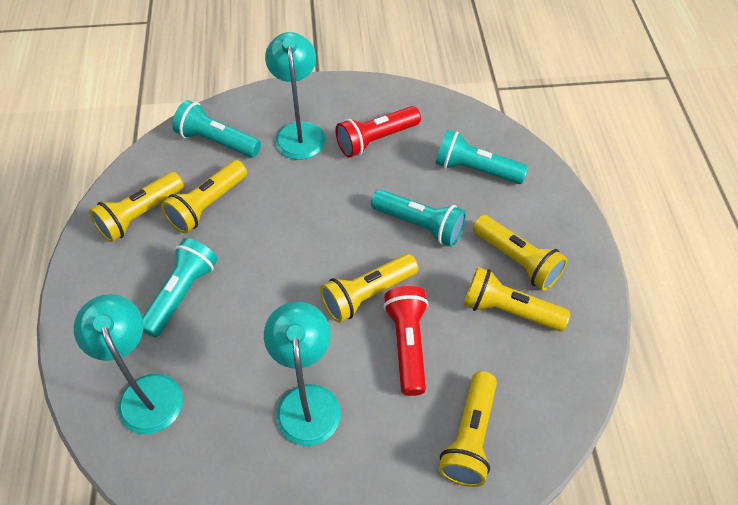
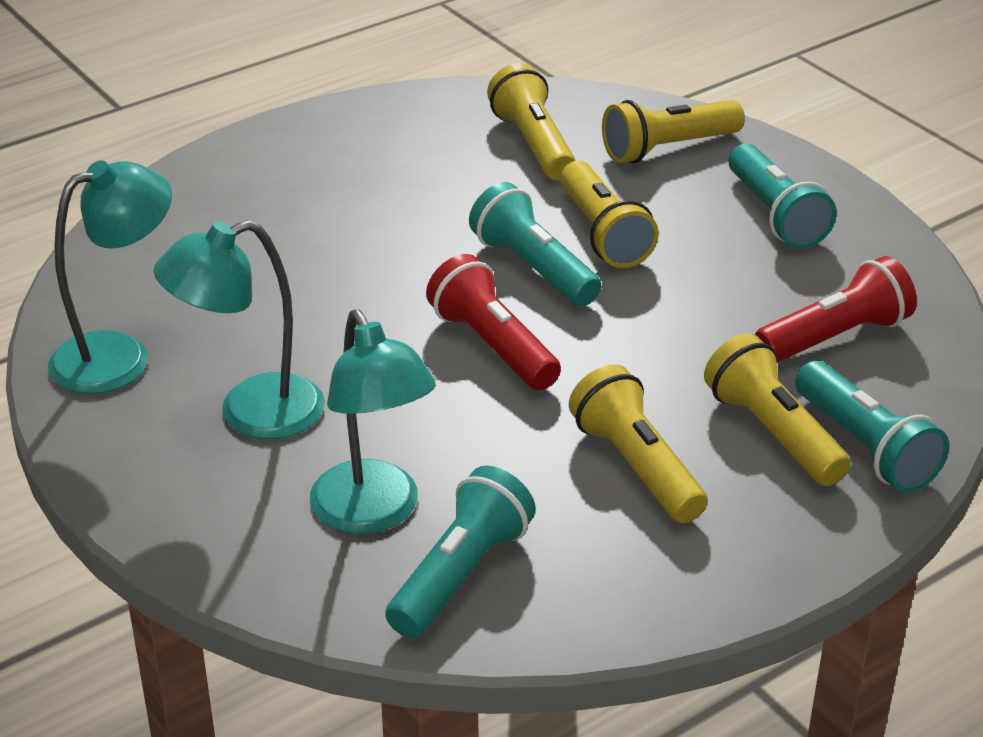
yellow flashlight: 6 -> 5

